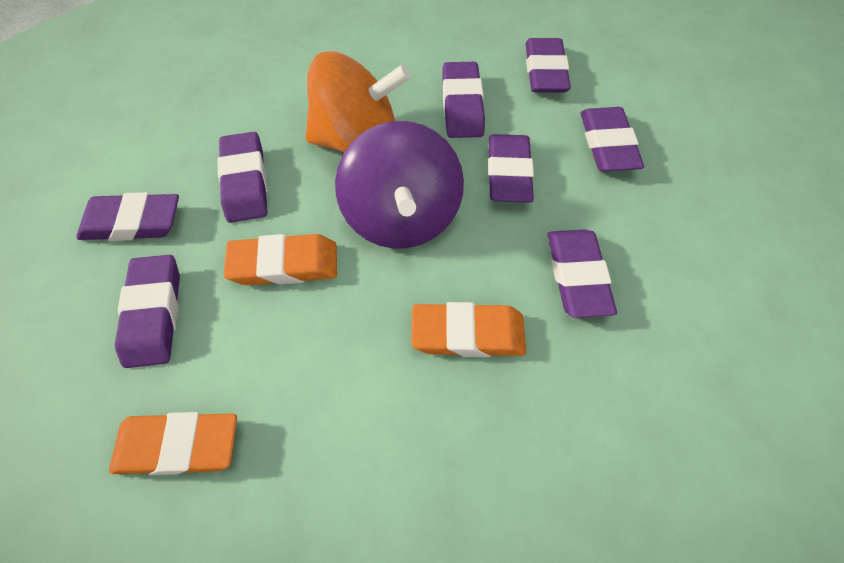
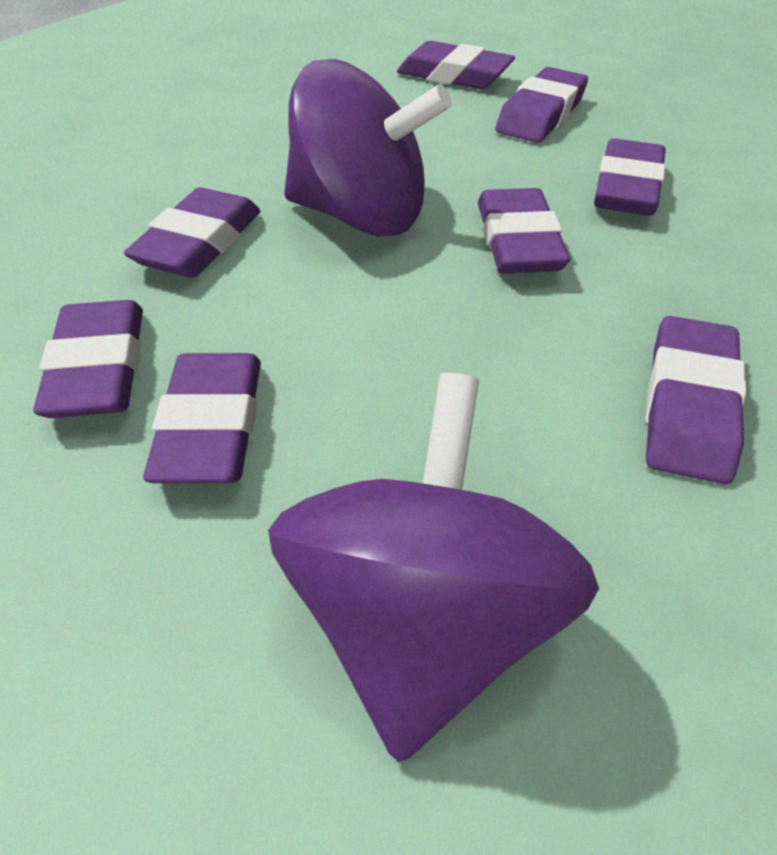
orange eraser: 3 -> 0
orange spinning top: 1 -> 0
purple spinning top: 1 -> 2

